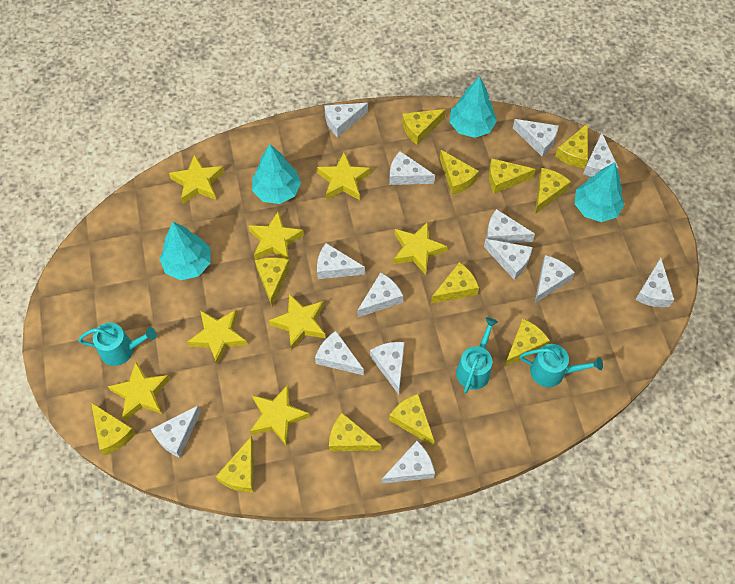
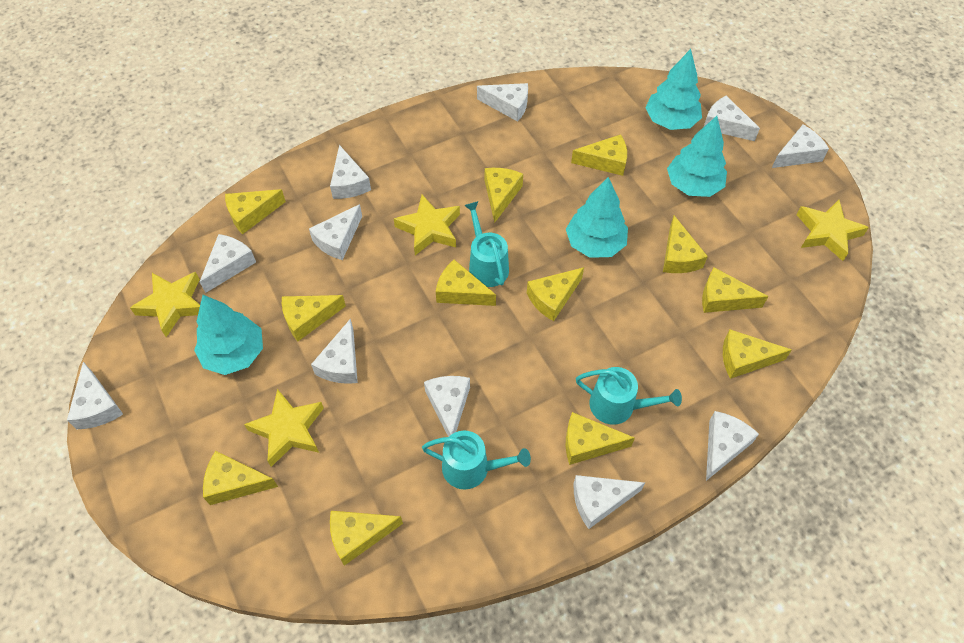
white cheese: 14 -> 11
yellow star: 8 -> 4

